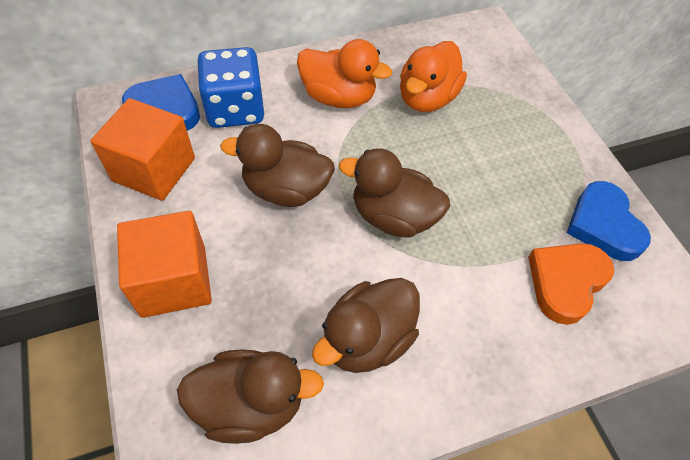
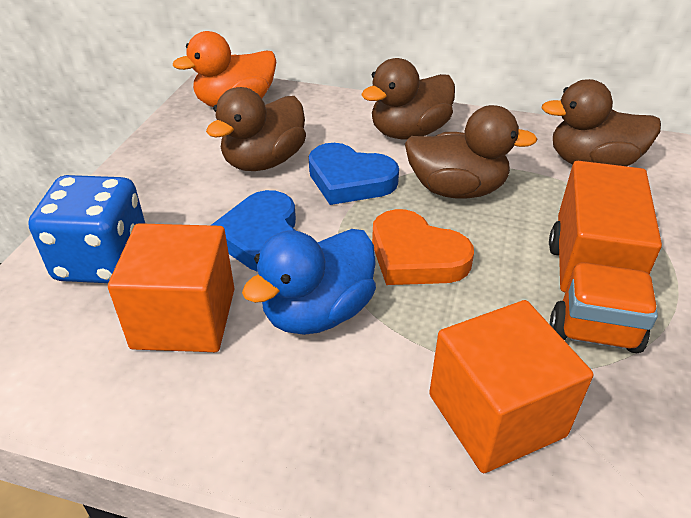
blue duck: 0 -> 1
orange duck: 2 -> 1
orange truck: 0 -> 1

